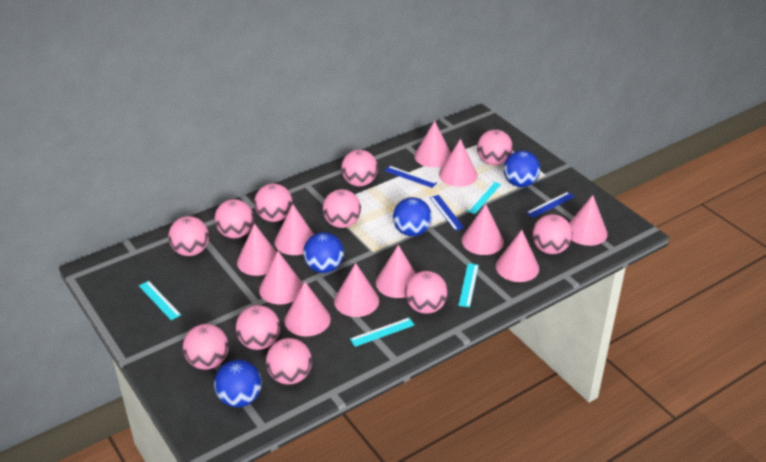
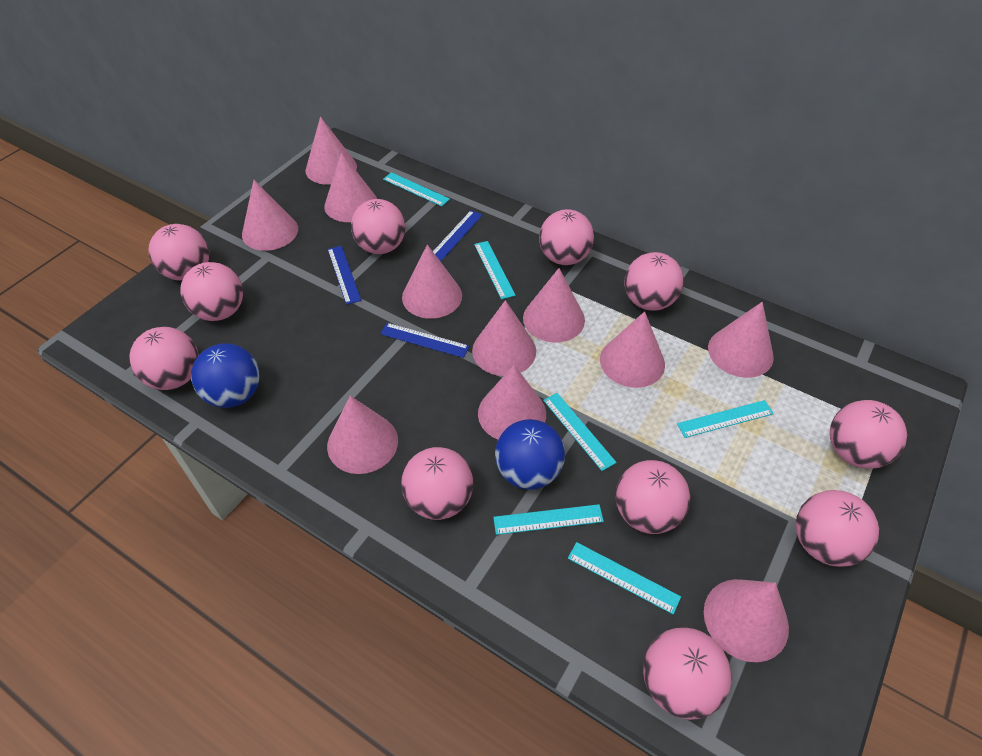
blue ball: 4 -> 2
turquoise ruler: 4 -> 6

